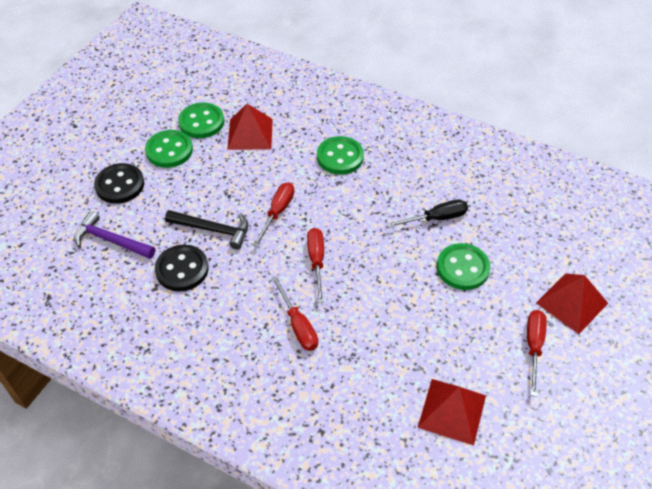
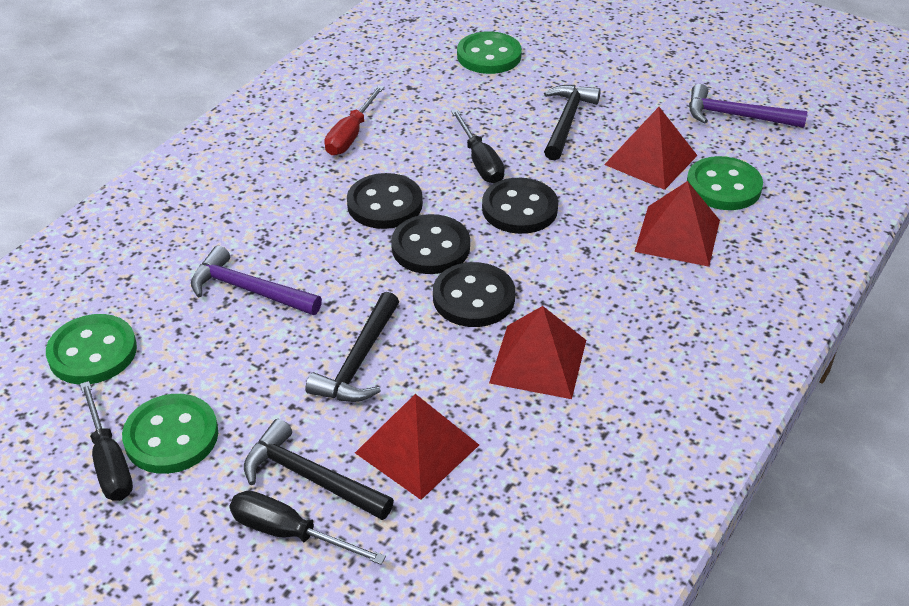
black button: 2 -> 4
black hammer: 1 -> 3
black screwdriver: 1 -> 3
purple hammer: 1 -> 2
red pyramid: 3 -> 4
red screwdriver: 4 -> 1

